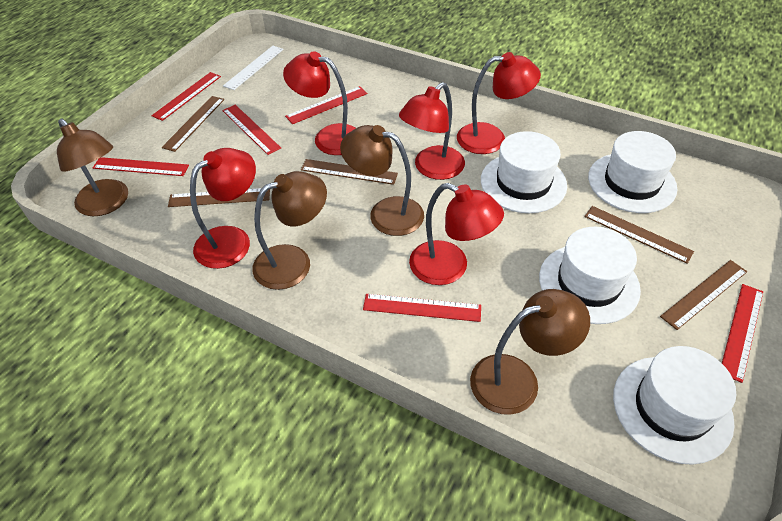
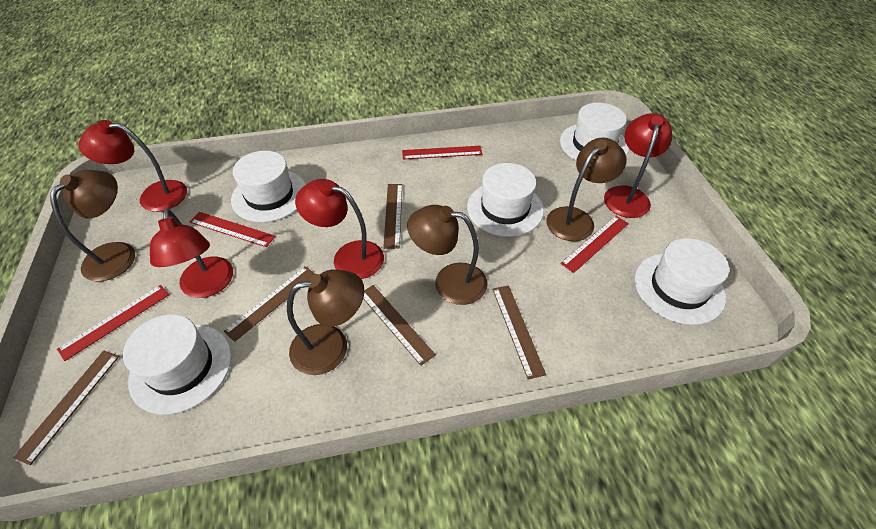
red lamp: 5 -> 4
red ruler: 6 -> 4
white hat: 4 -> 5
white ruler: 1 -> 0

